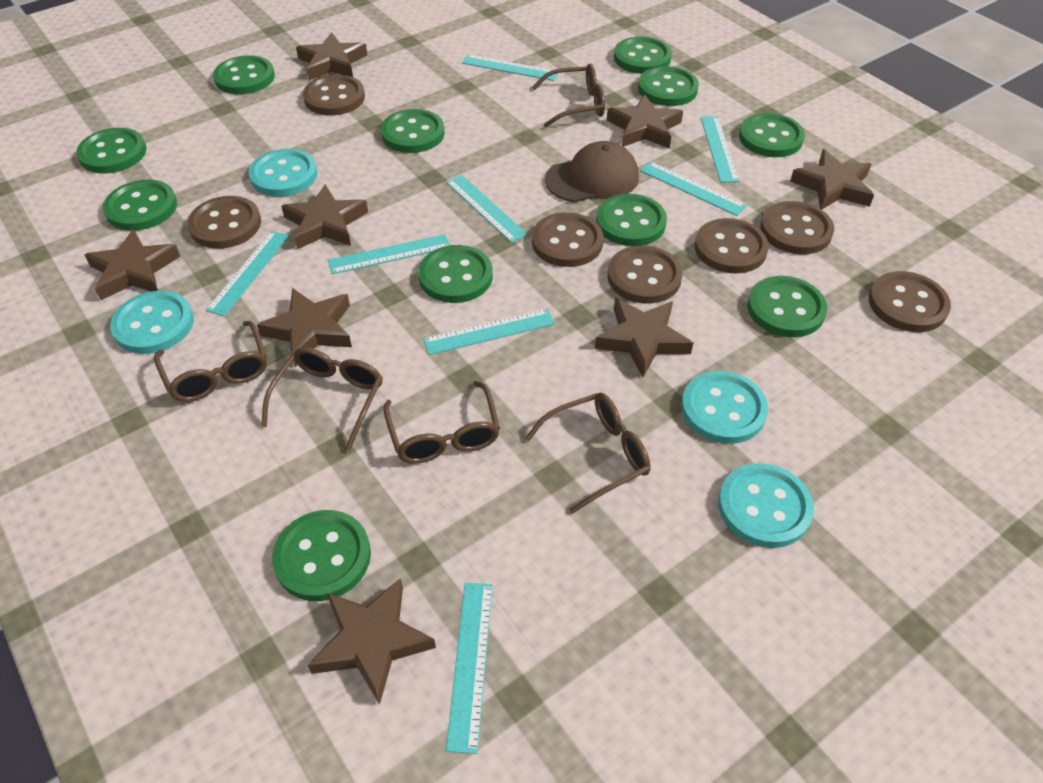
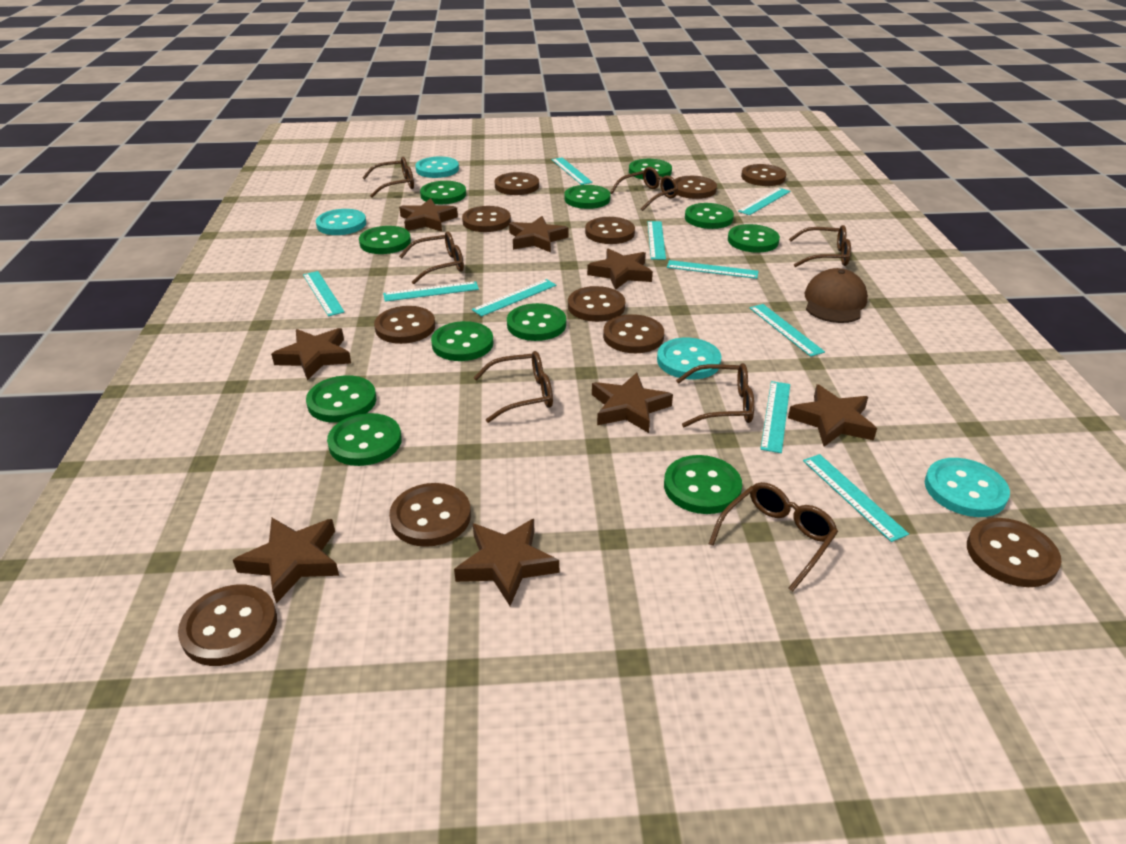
brown button: 7 -> 11
brown glasses: 5 -> 7
turquoise ruler: 8 -> 10

